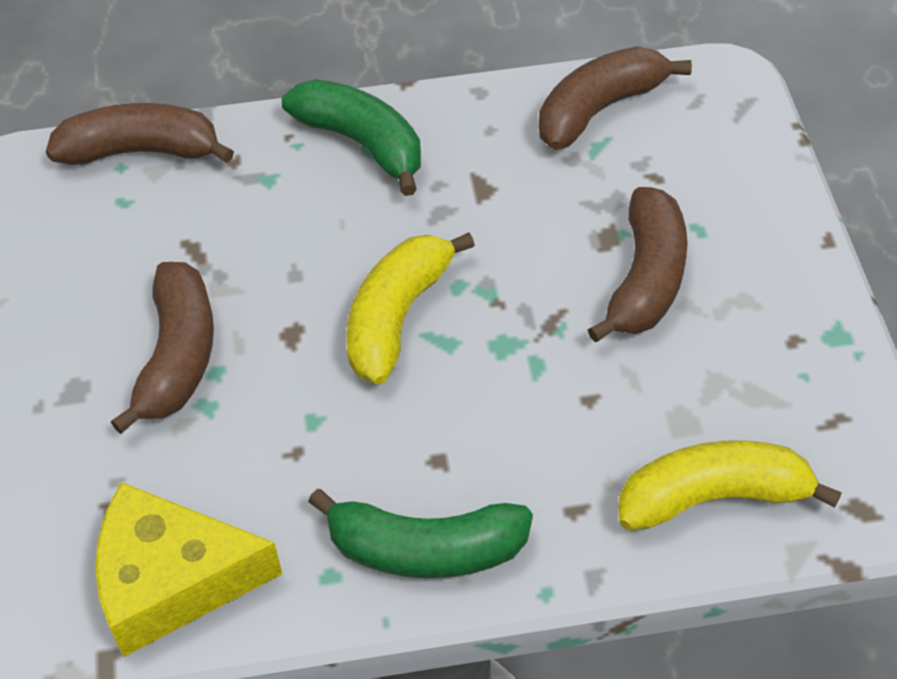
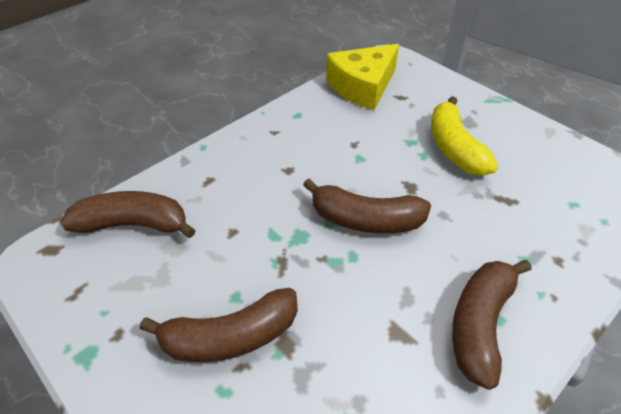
green banana: 2 -> 0
yellow banana: 2 -> 1

